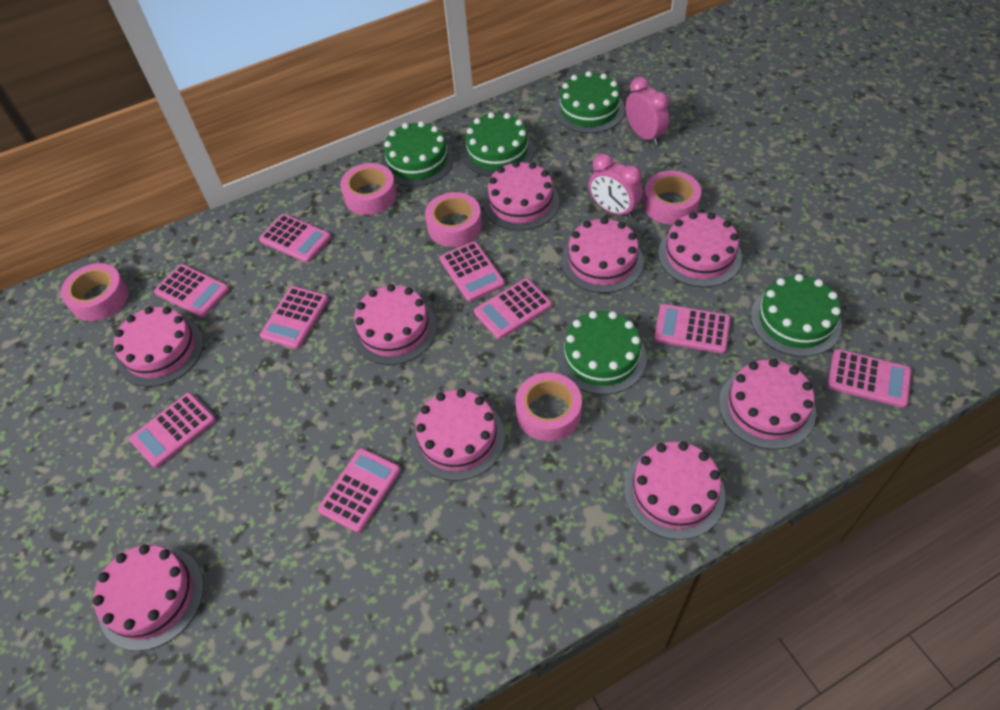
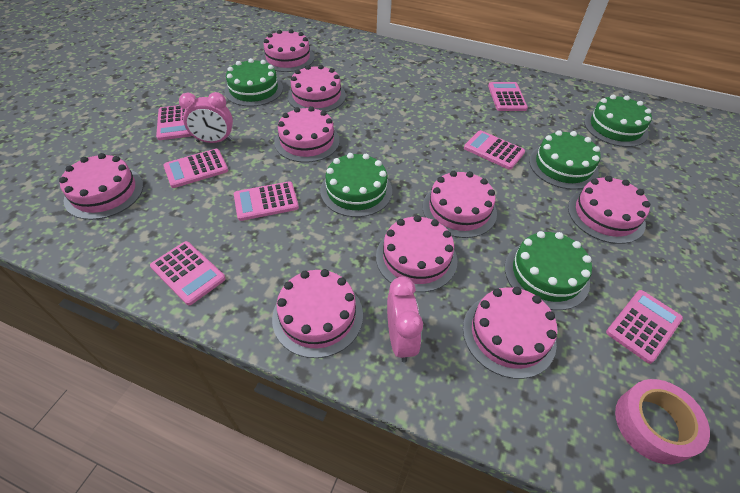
pink calculator: 9 -> 7
pink tape: 5 -> 1

